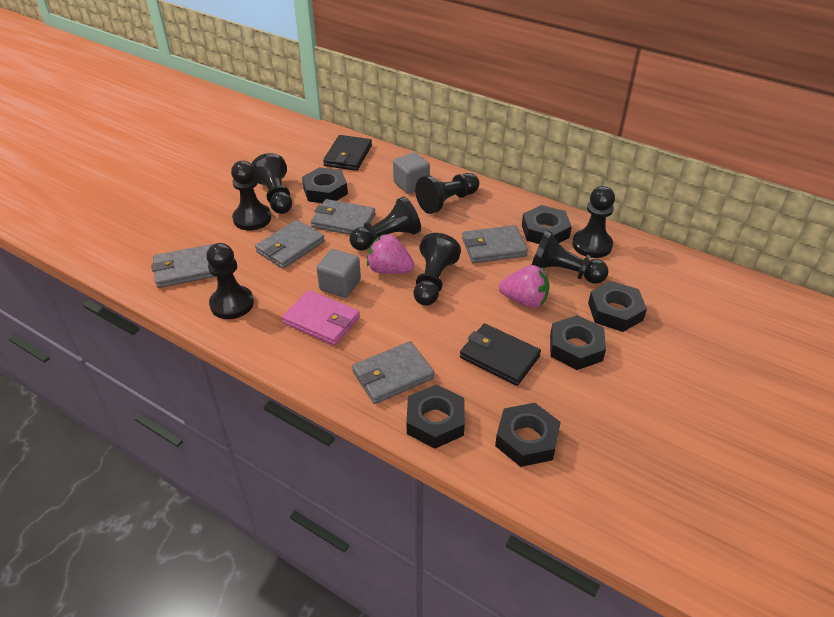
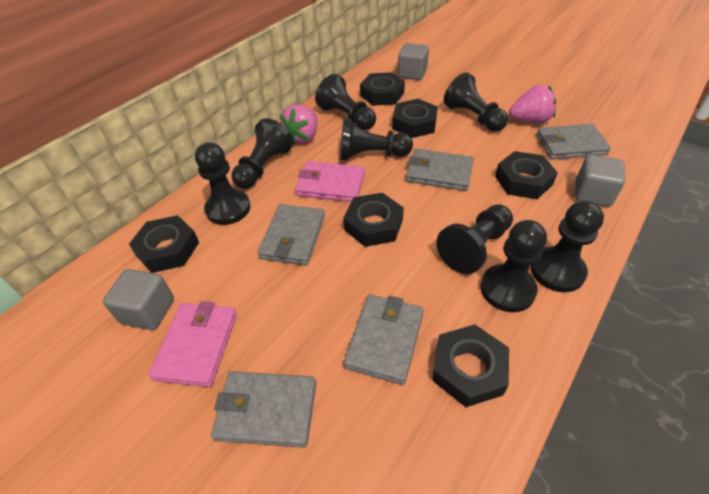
black wallet: 2 -> 0
grey cube: 2 -> 3
pink wallet: 1 -> 2

